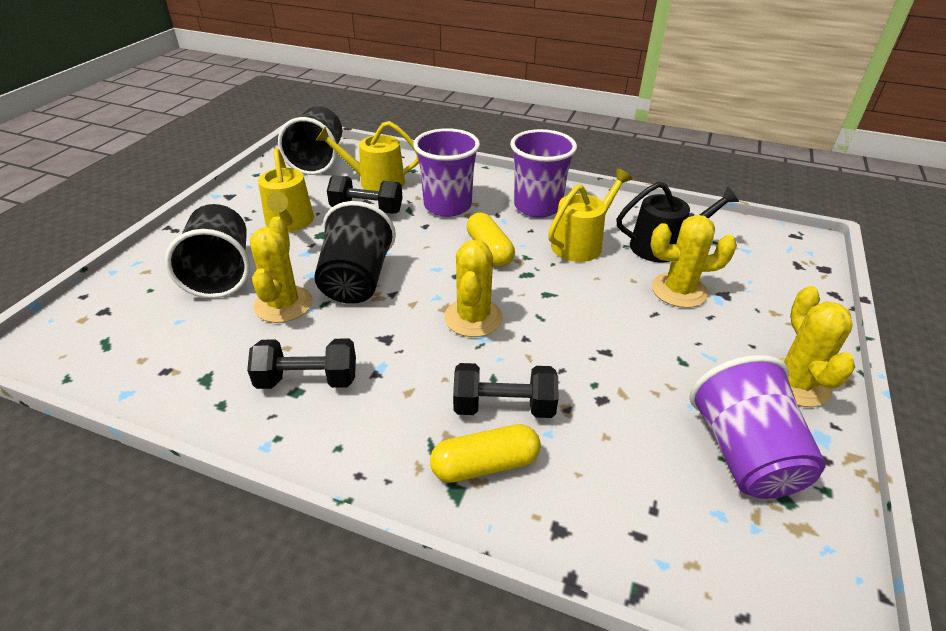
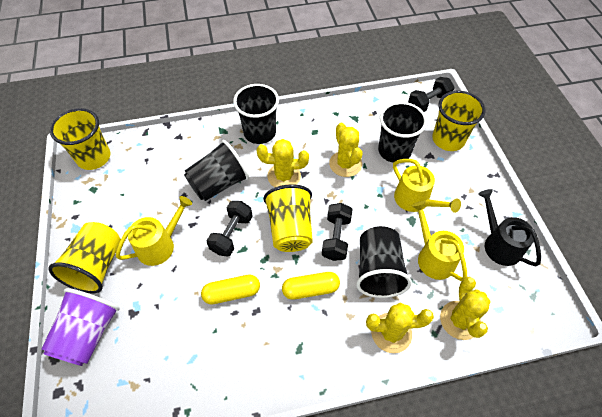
black cup: 3 -> 4
purple cup: 3 -> 1
yellow cup: 0 -> 4

